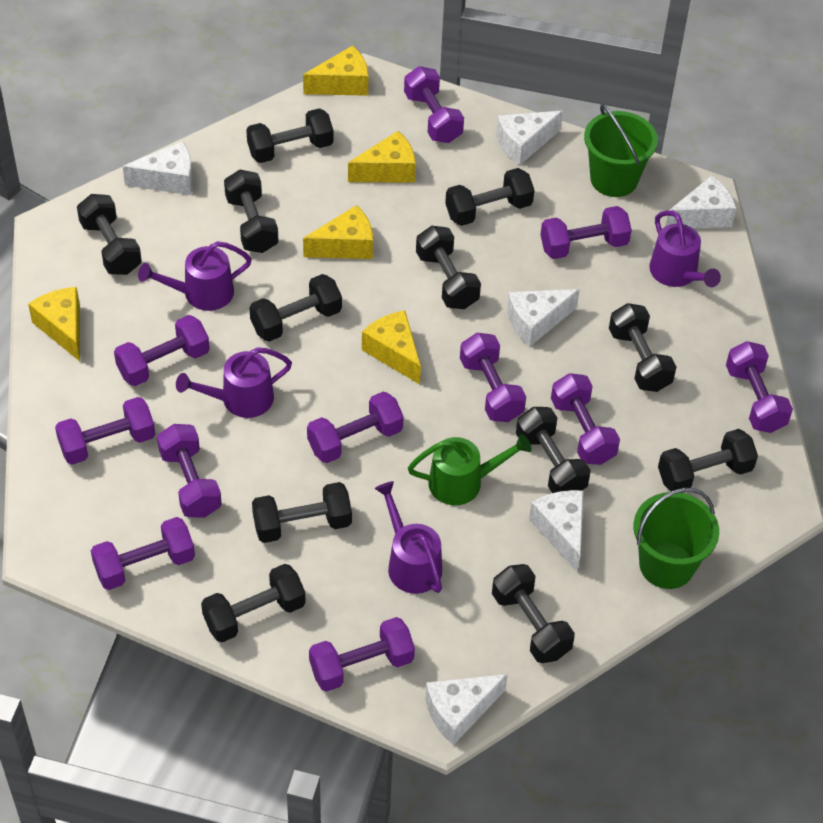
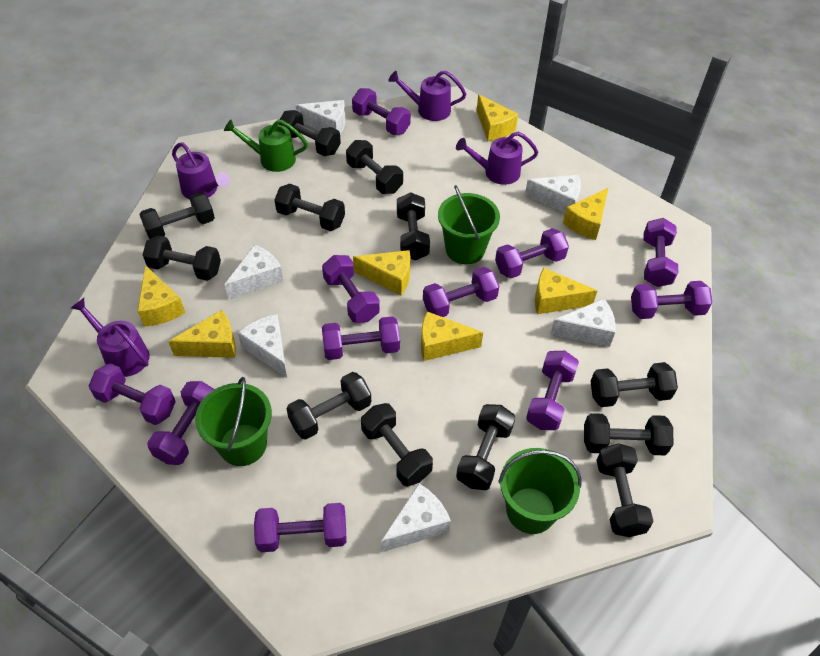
green bucket: 2 -> 3
yellow cheese: 5 -> 7

